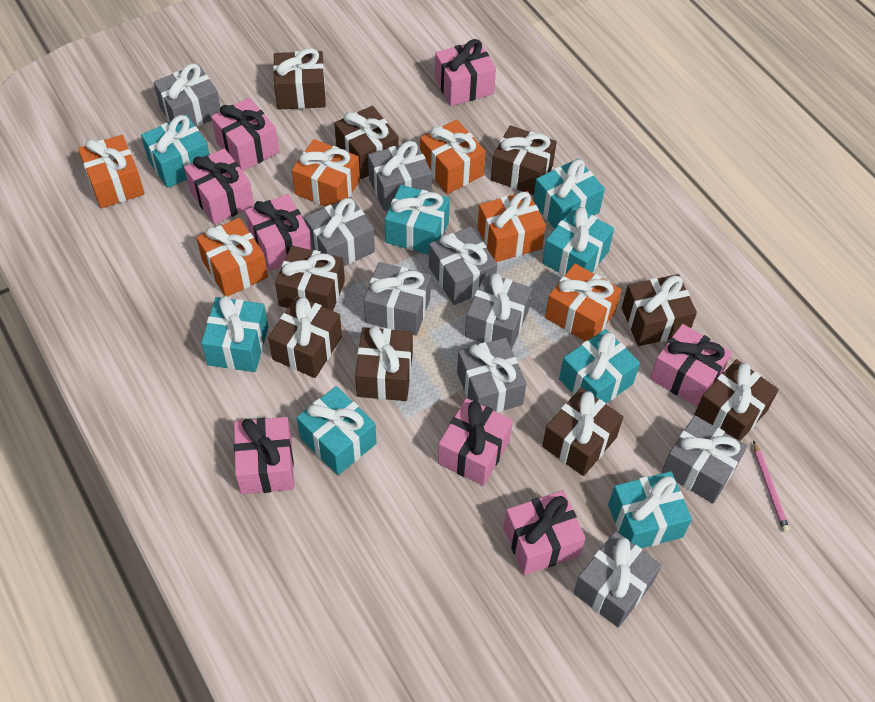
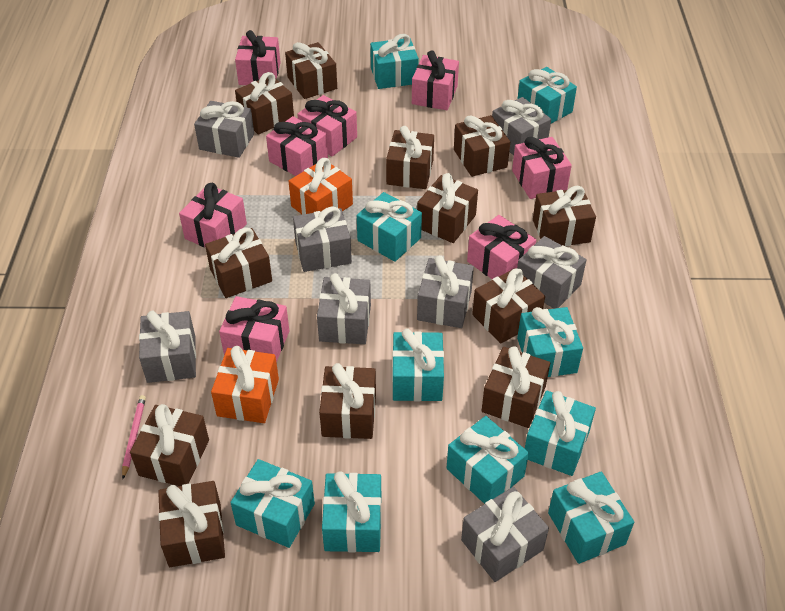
brown gift: 9 -> 12
grey gift: 9 -> 8
orange gift: 6 -> 2
turquoise gift: 8 -> 10

